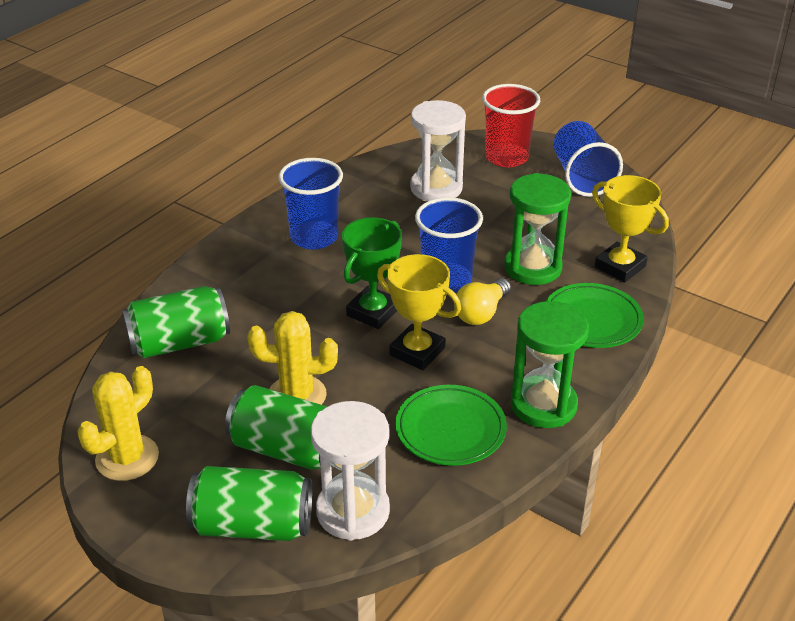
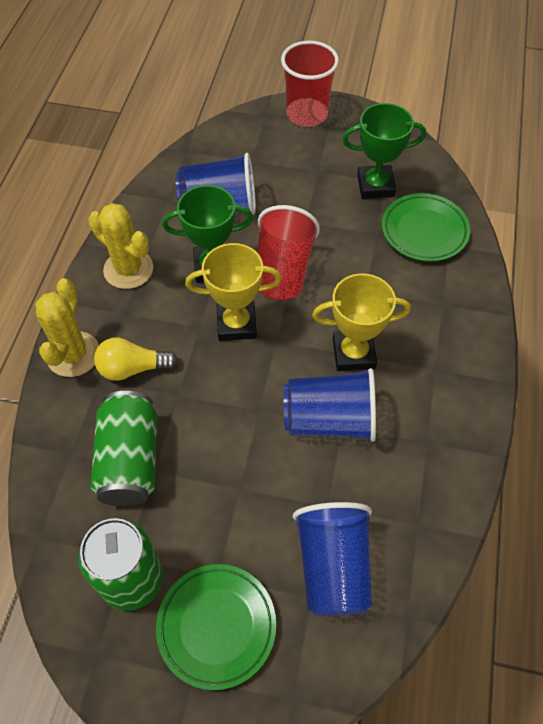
green can: 3 -> 2
green hourglass: 2 -> 0
green trophy: 1 -> 2
red cup: 1 -> 2
white hourglass: 2 -> 0

